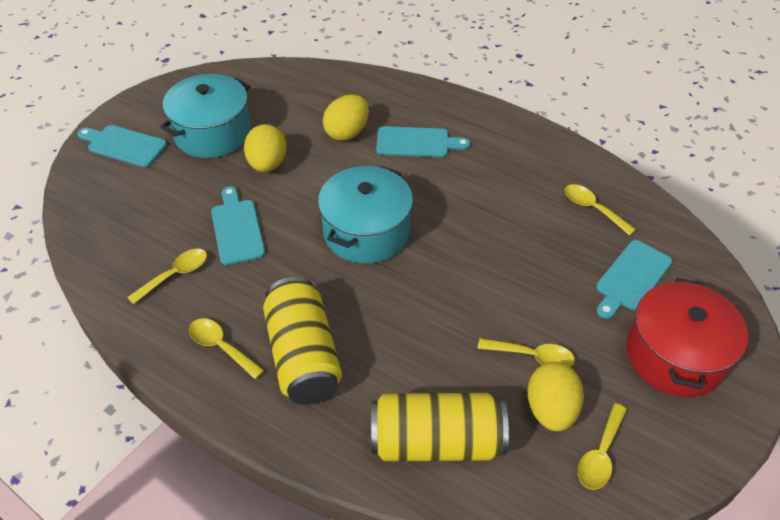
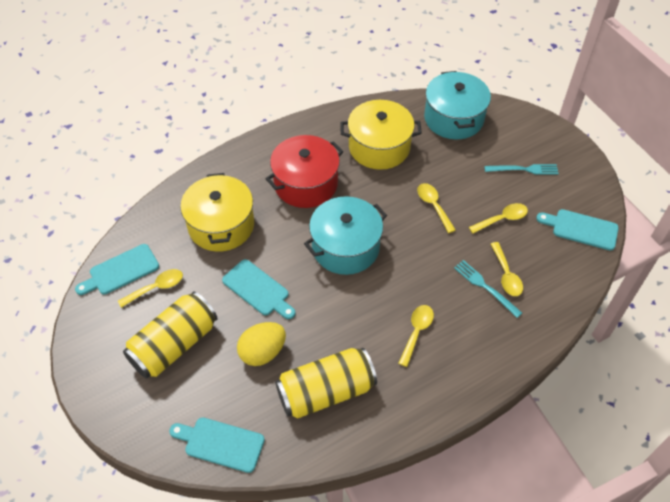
turquoise fork: 0 -> 2
yellow egg: 3 -> 1
yellow pot: 0 -> 2

